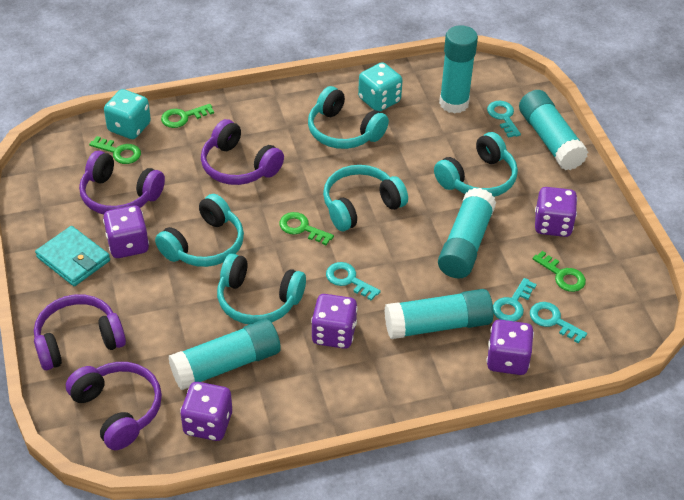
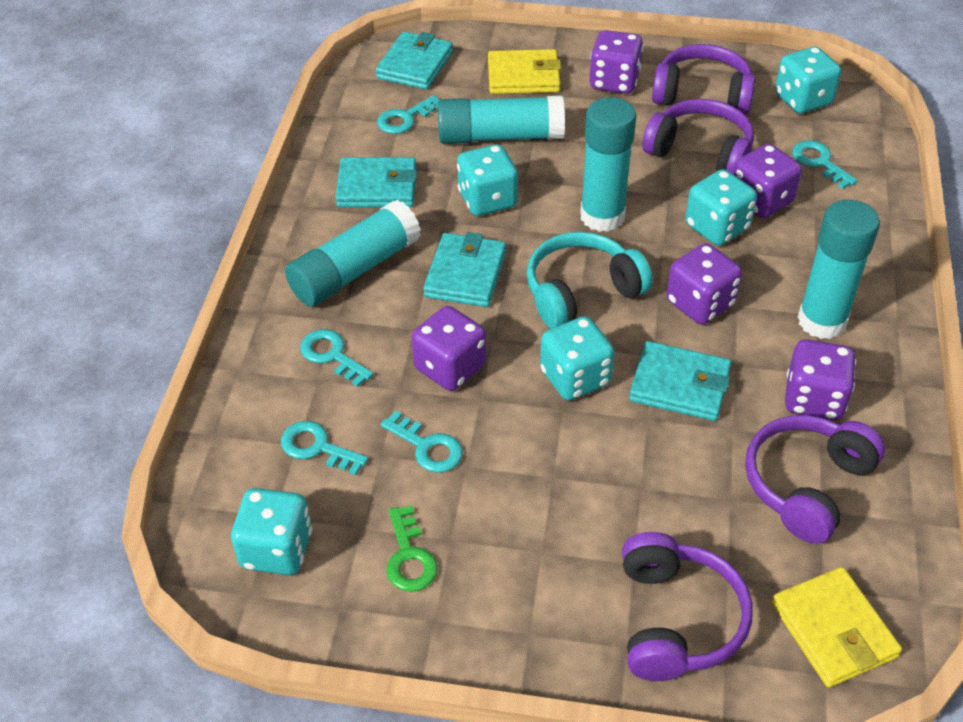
green key: 4 -> 1
turquoise dice: 2 -> 5
turquoise glue stick: 5 -> 4
turquoise headphones: 5 -> 1
turquoise key: 4 -> 5
turquoise wallet: 1 -> 4
yellow wallet: 0 -> 2

